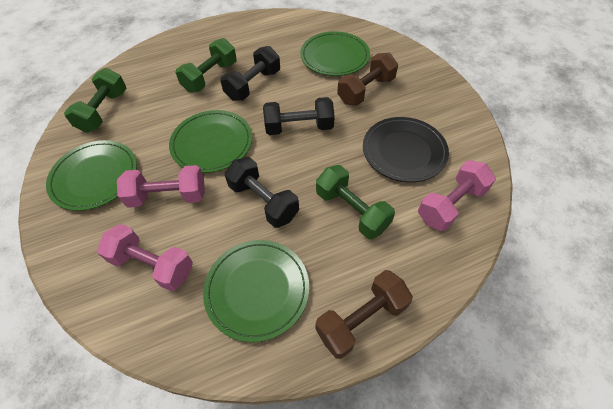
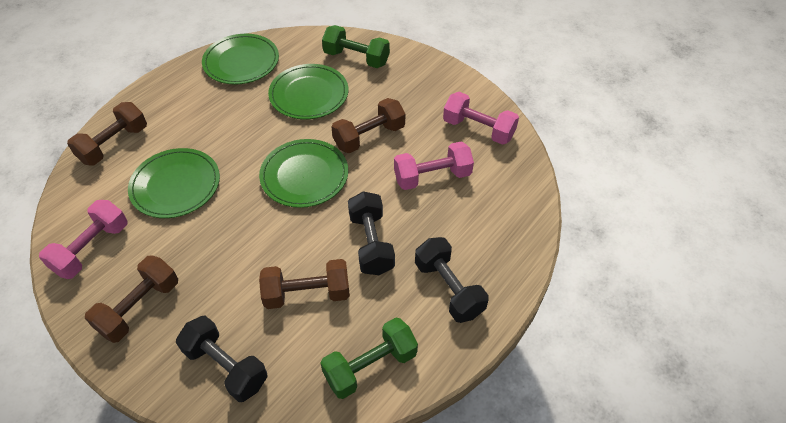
black plate: 1 -> 0
brown dumbbell: 2 -> 4
green dumbbell: 3 -> 2

